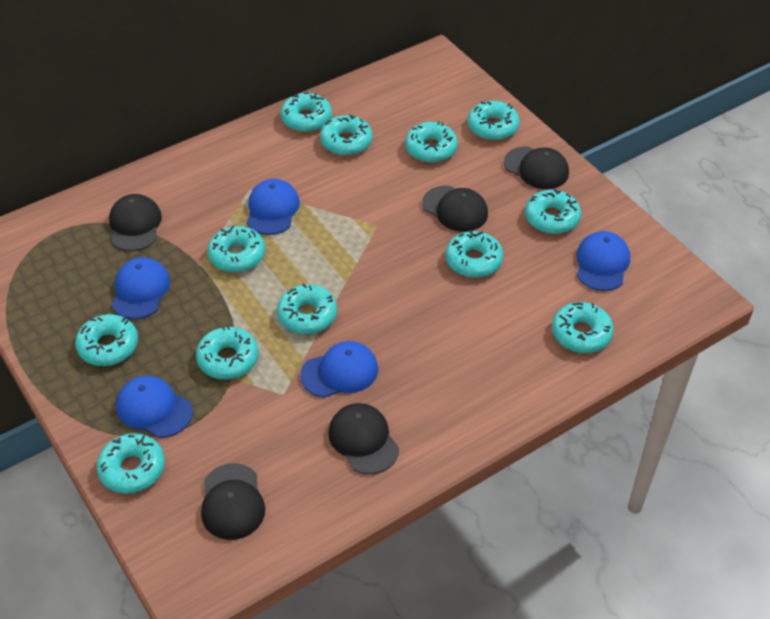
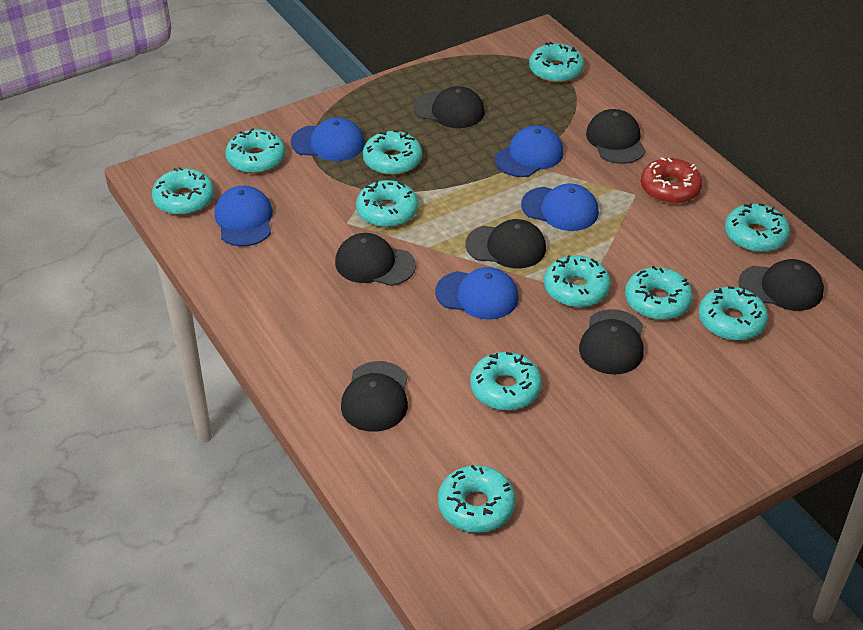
black cap: 5 -> 7
red donut: 0 -> 1
turquoise donut: 12 -> 11

